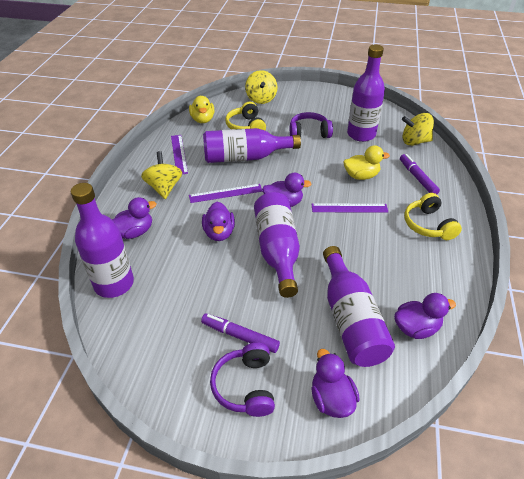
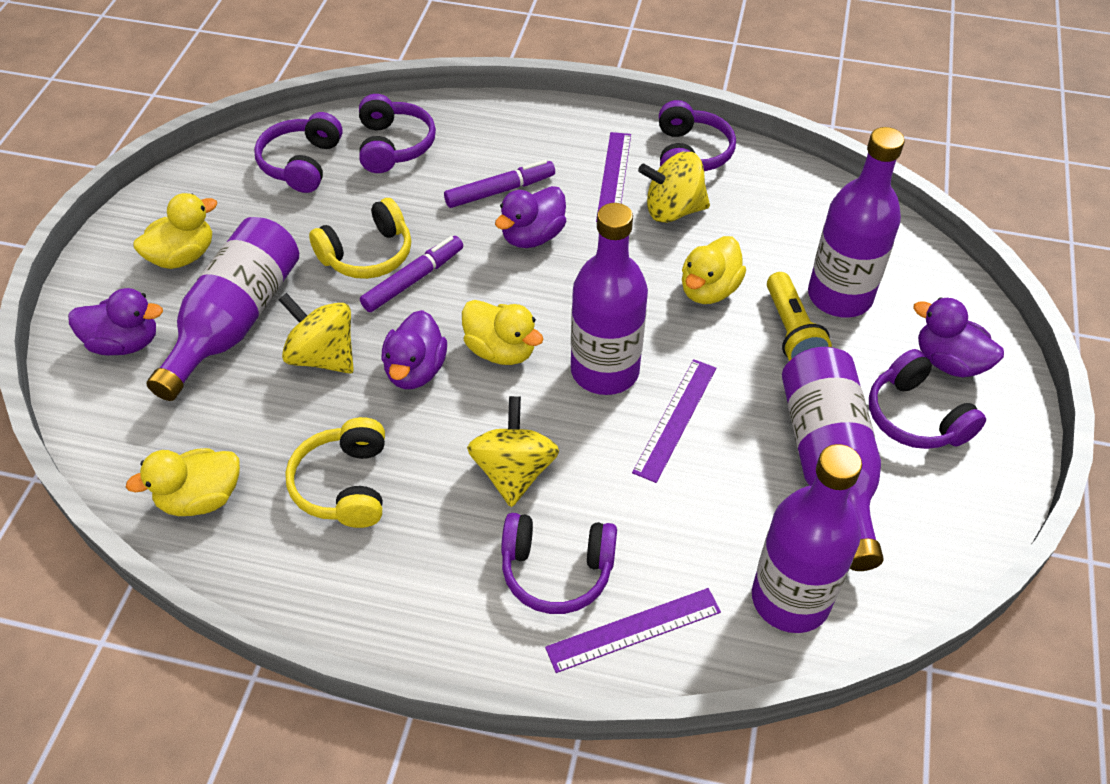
purple duck: 5 -> 4
purple headphones: 2 -> 5
yellow duck: 2 -> 4
yellow flashlight: 0 -> 1

